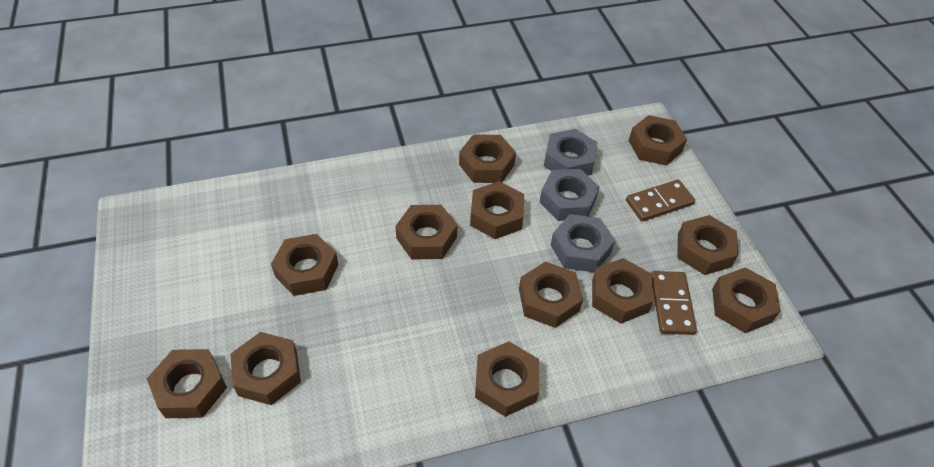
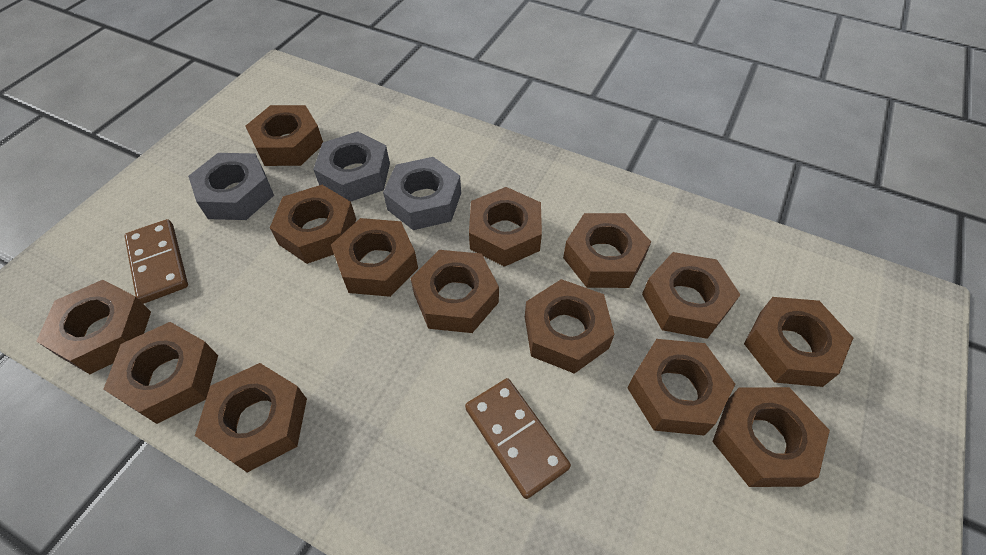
brown nut: 12 -> 14

